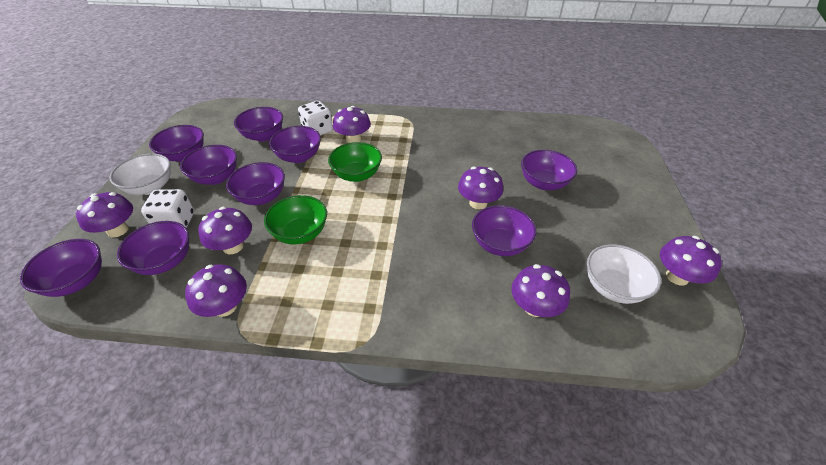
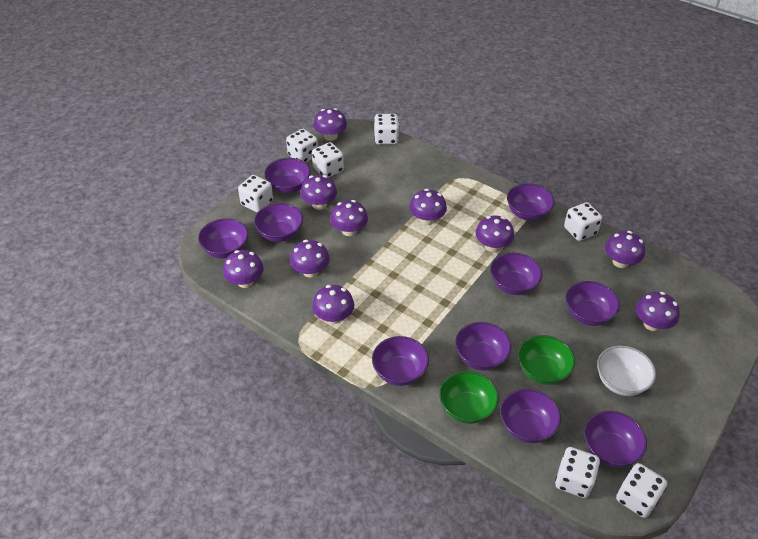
purple bowl: 9 -> 10
purple mushroom: 7 -> 10
white bowl: 2 -> 1
white dice: 2 -> 7

